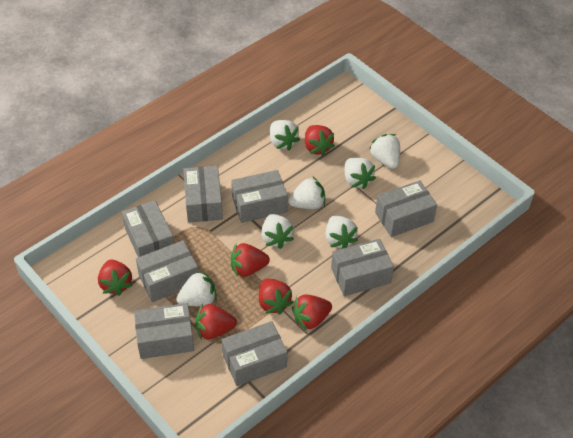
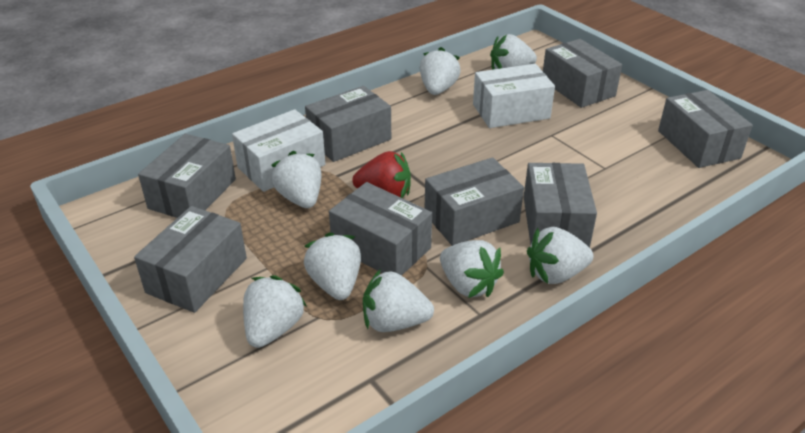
red strawberry: 6 -> 1
white box: 0 -> 2
white strawberry: 7 -> 8

